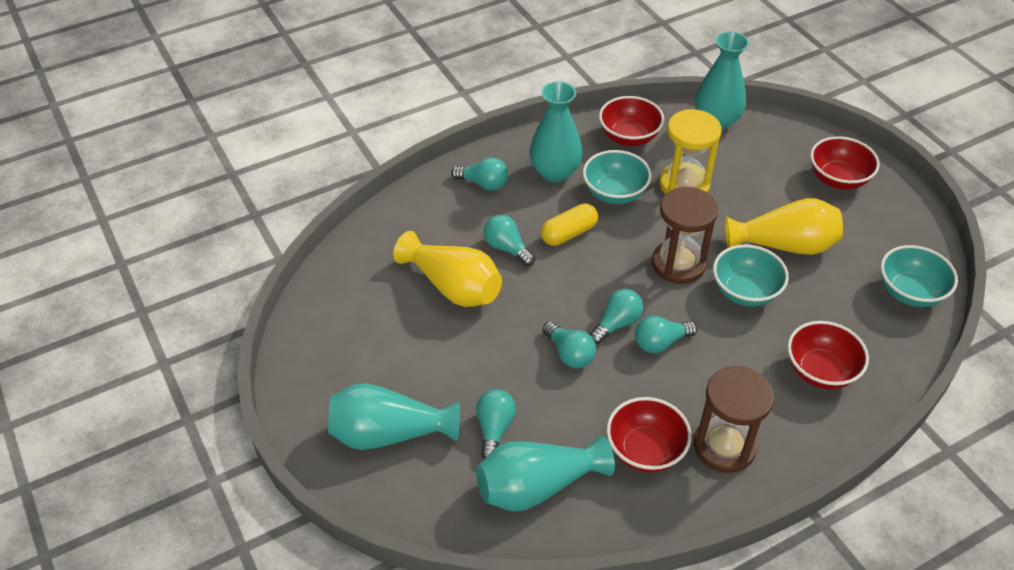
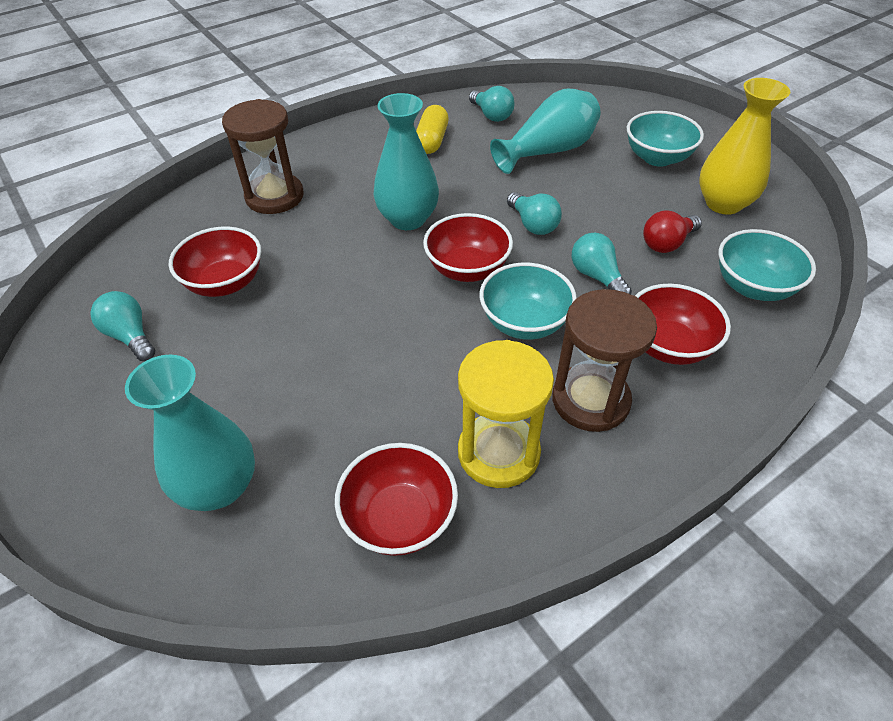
red light bulb: 0 -> 1
turquoise light bulb: 6 -> 4
turquoise vase: 4 -> 3
yellow vase: 2 -> 1

